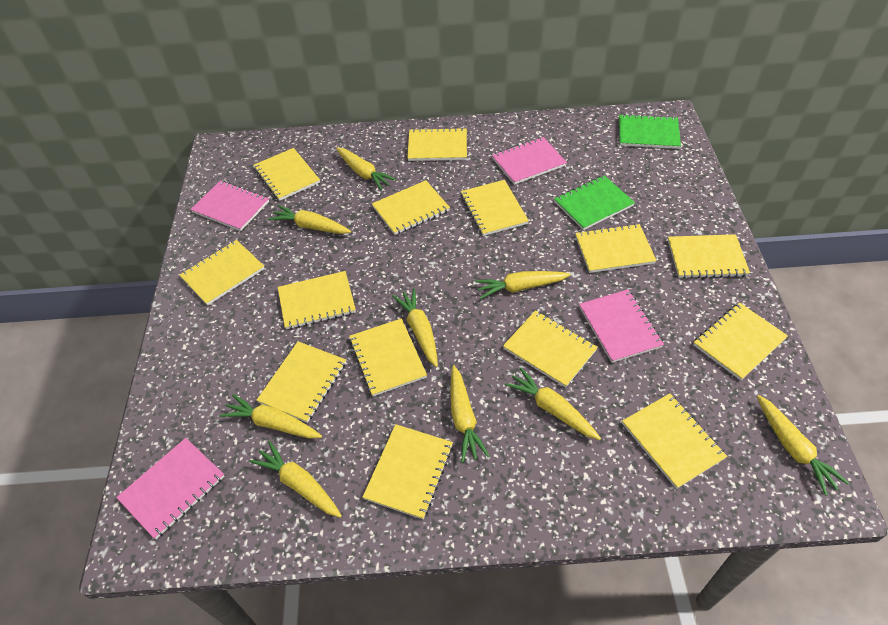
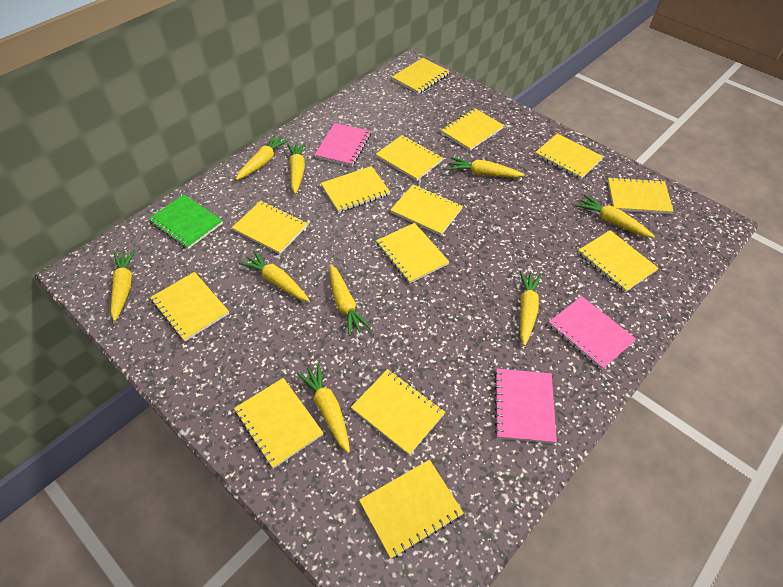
green notebook: 2 -> 1
pink notebook: 4 -> 3

